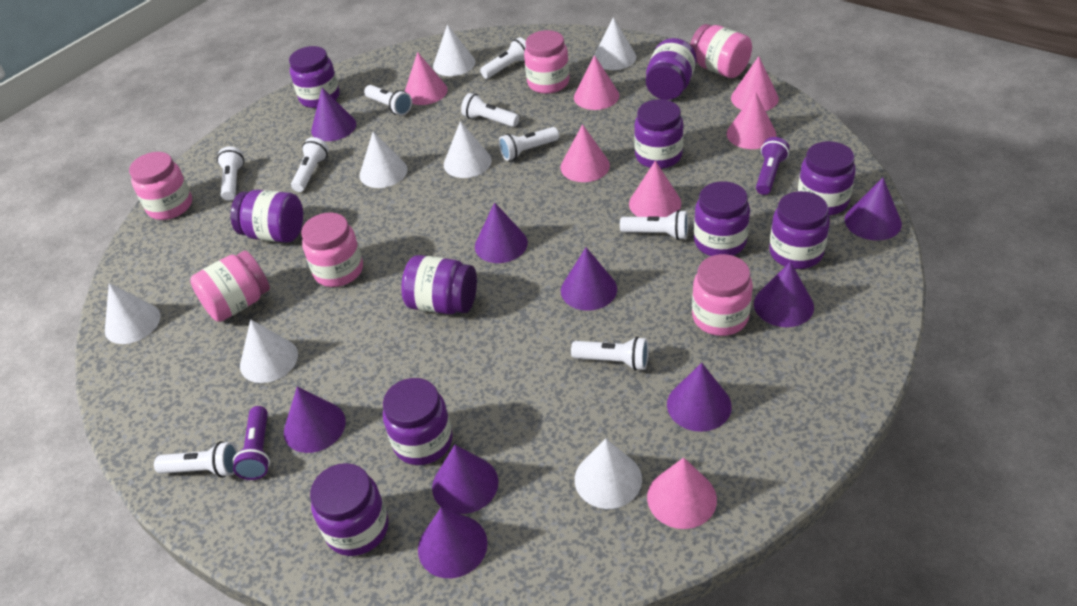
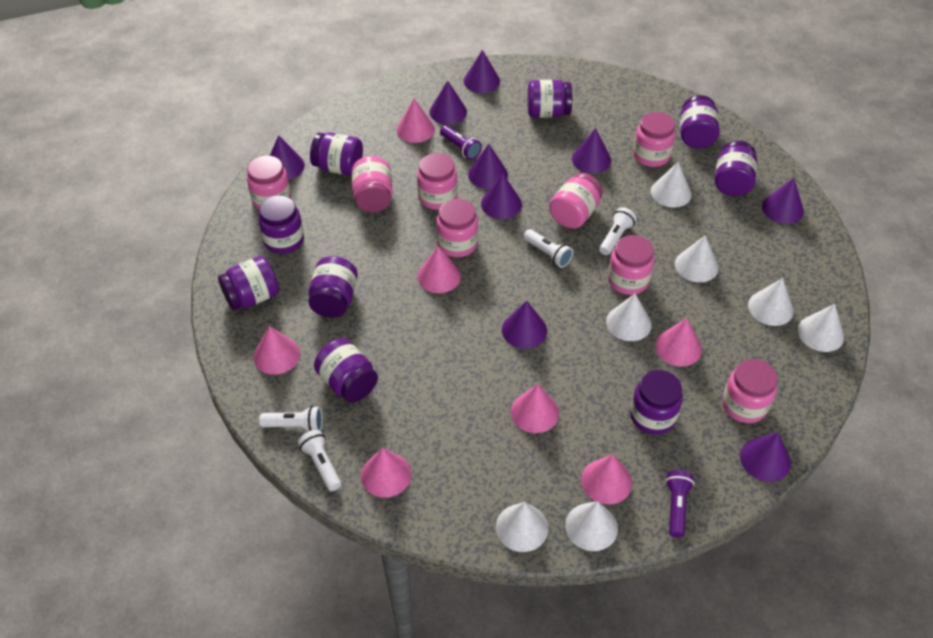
pink jar: 6 -> 8
purple jar: 10 -> 9
white flashlight: 9 -> 4

